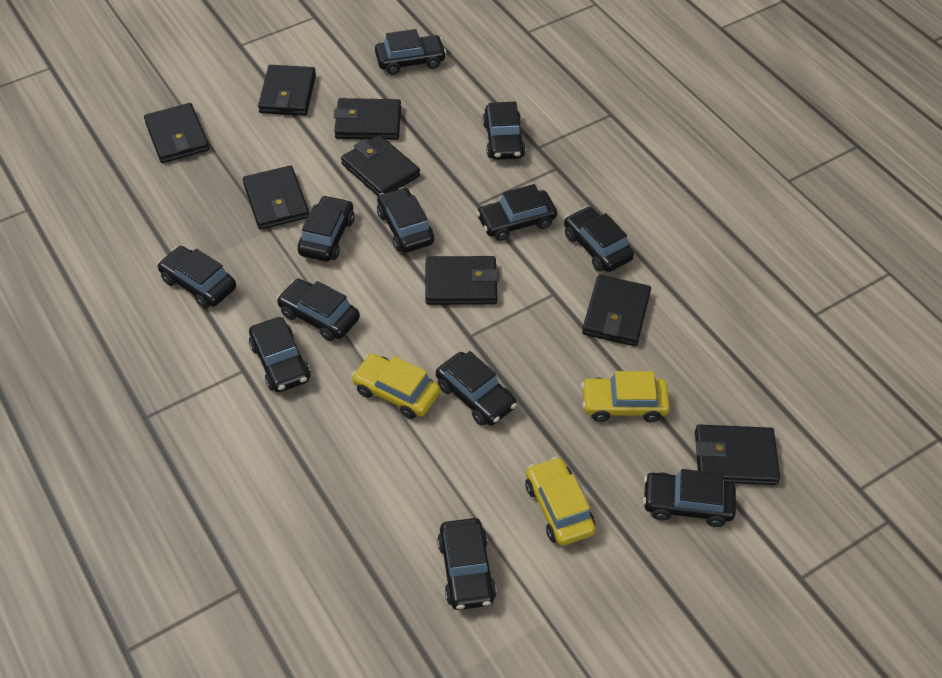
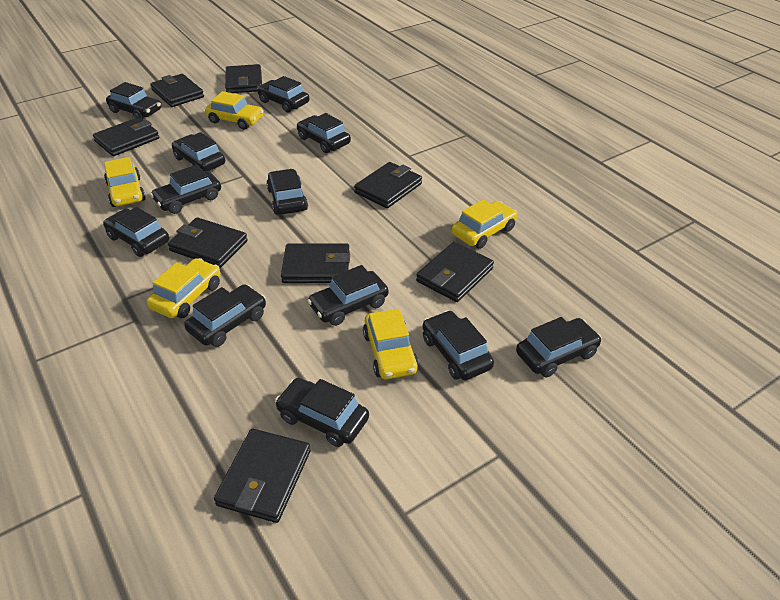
yellow car: 3 -> 5

